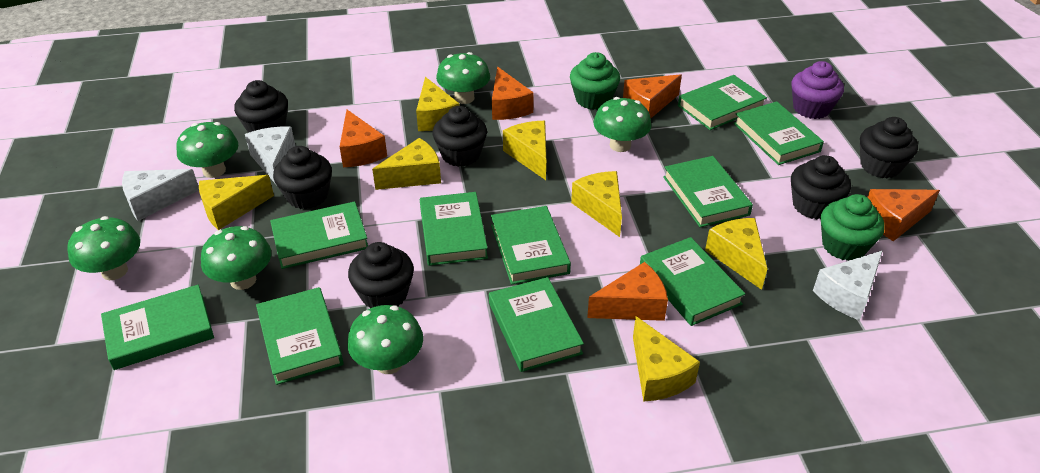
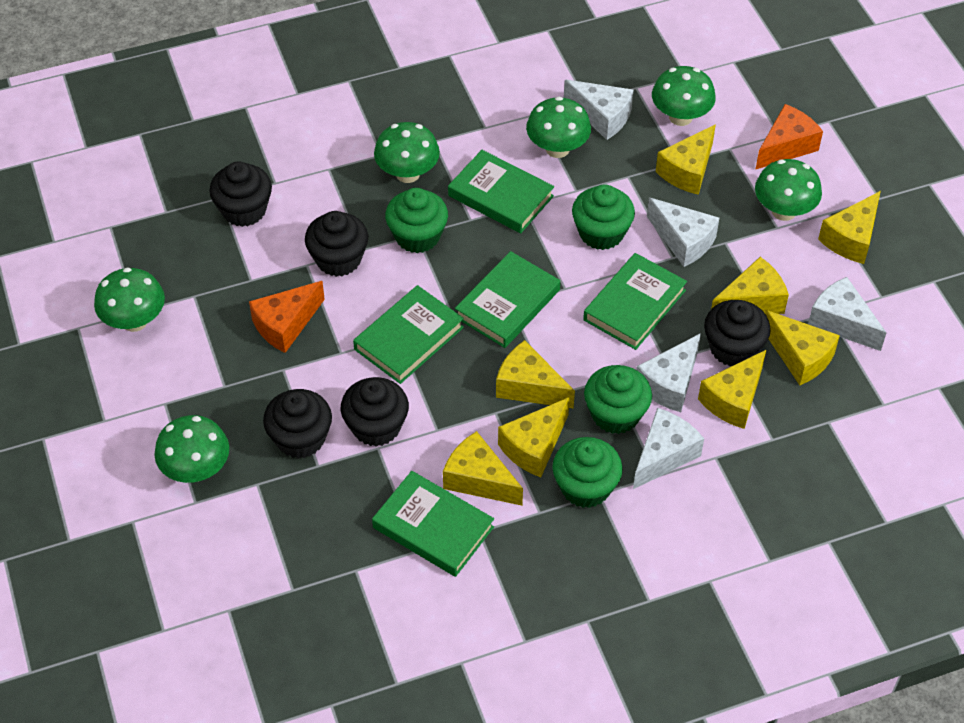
black cupcake: 6 -> 5
green book: 10 -> 5
green cupcake: 2 -> 4
orange cheese: 5 -> 2
purple cupcake: 1 -> 0
white cheese: 3 -> 5
yellow cheese: 7 -> 8

